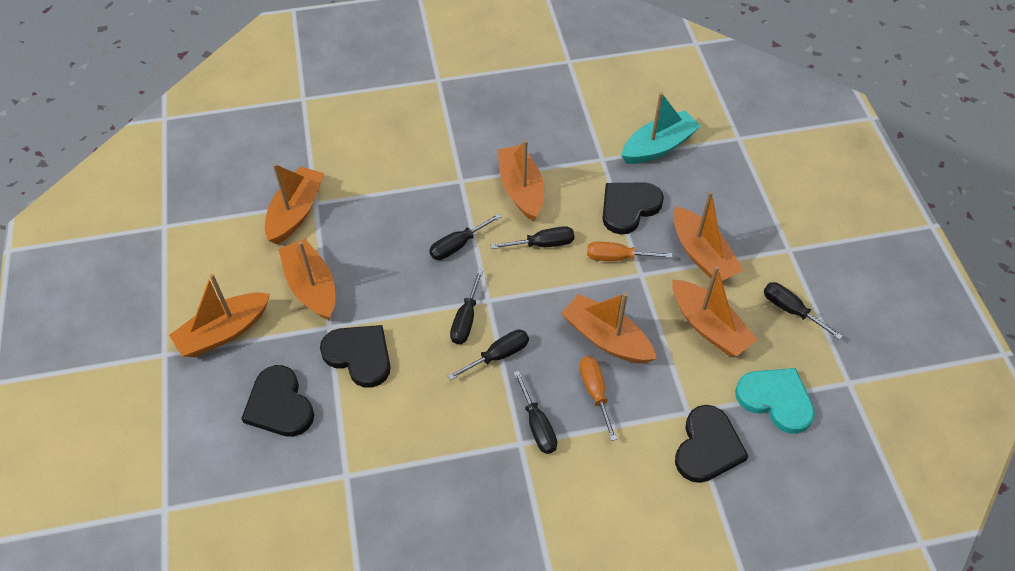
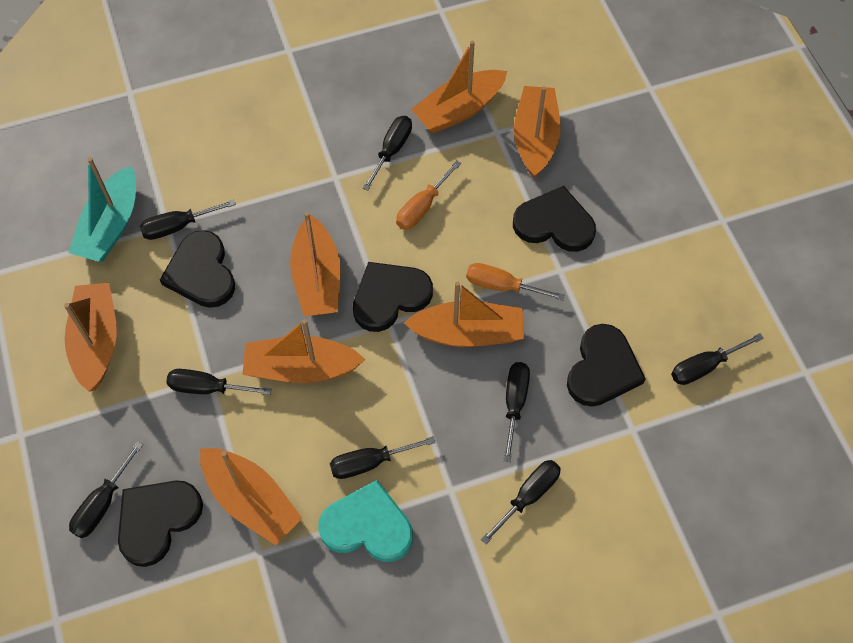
black heart: 4 -> 5
black screwdriver: 6 -> 8

